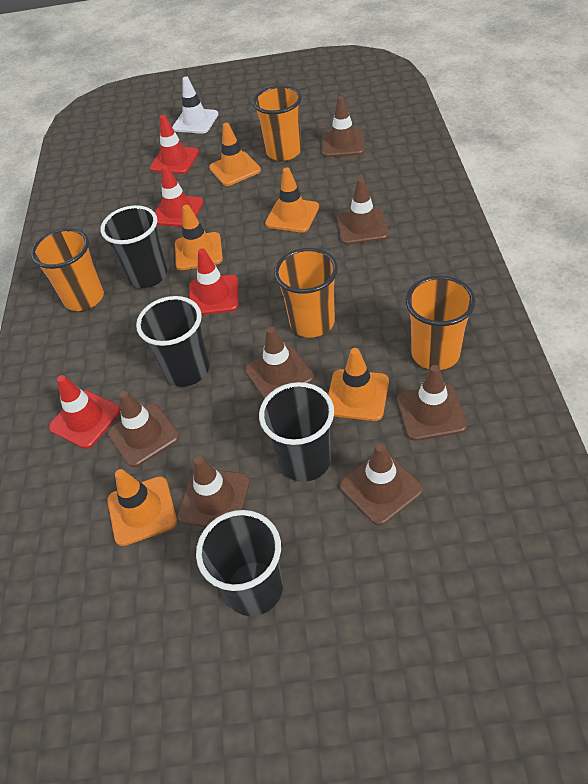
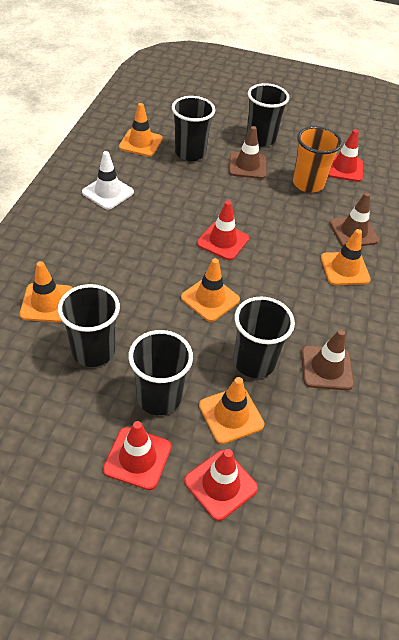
black cup: 4 -> 5
brown traffic cone: 7 -> 3
orange cup: 4 -> 1

